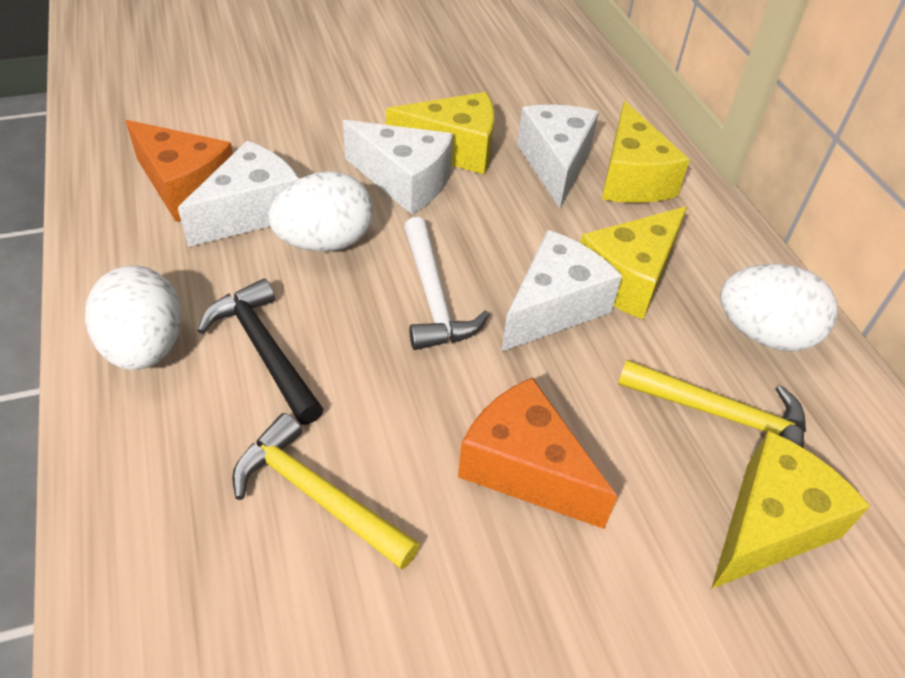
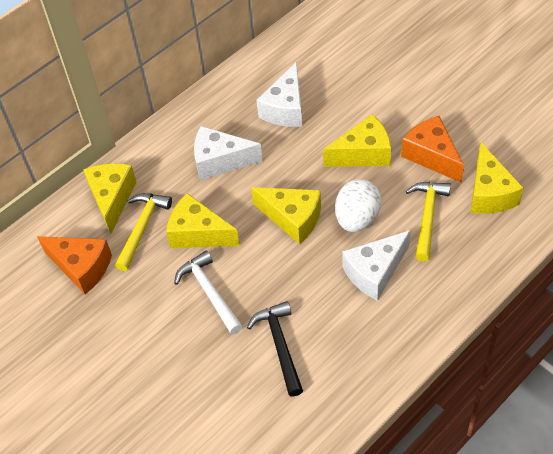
white cheese: 4 -> 3
white egg: 3 -> 1
yellow cheese: 4 -> 5

